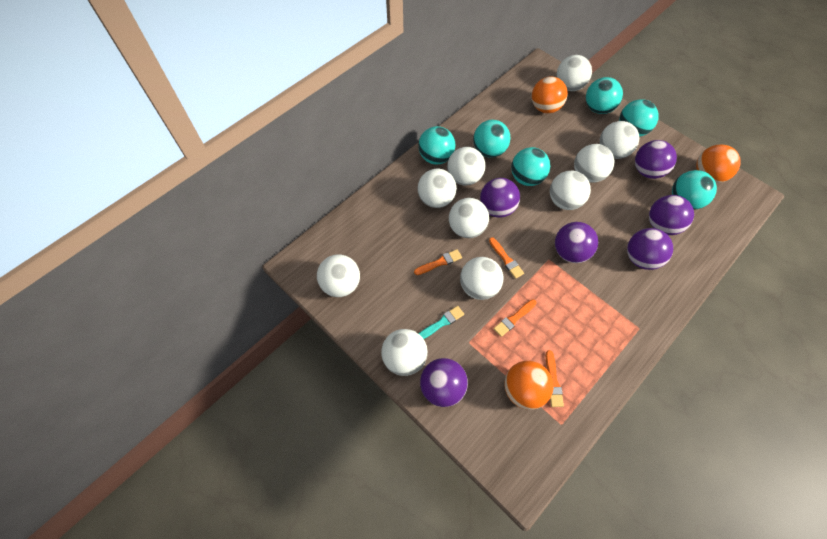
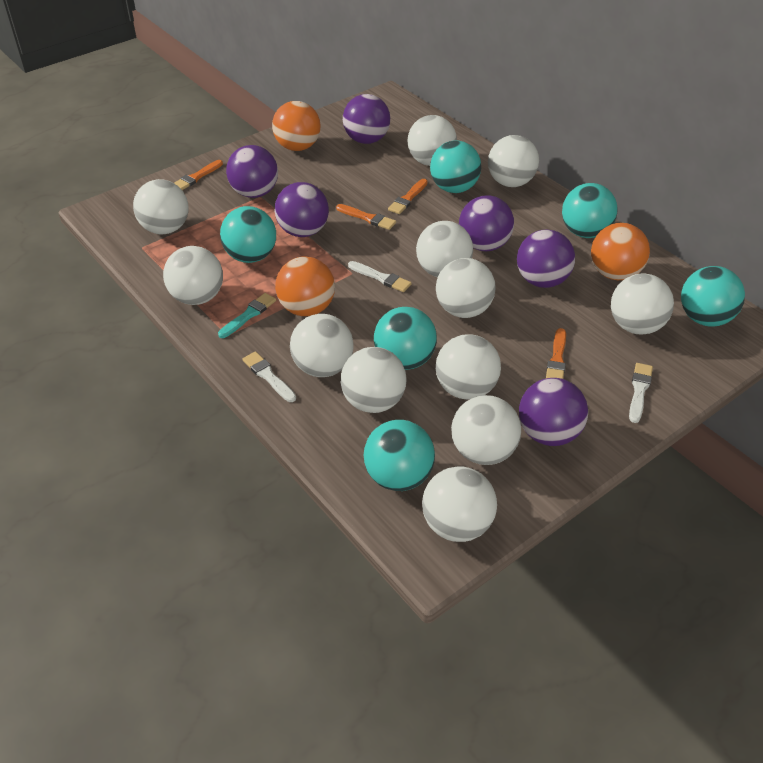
white ball: 10 -> 12
white brush: 0 -> 3

